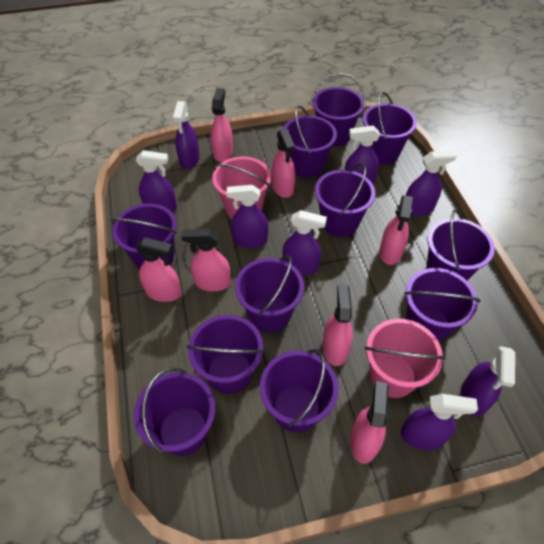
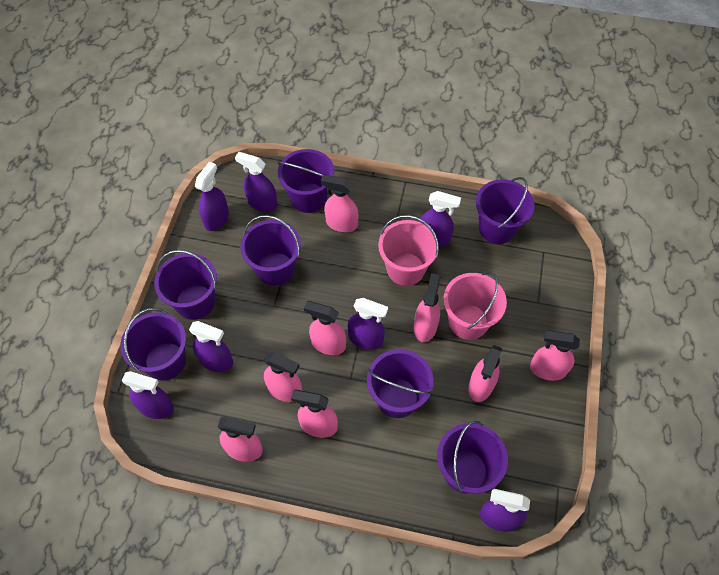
pink spray bottle: 7 -> 8
purple bucket: 11 -> 7
purple spray bottle: 8 -> 7

